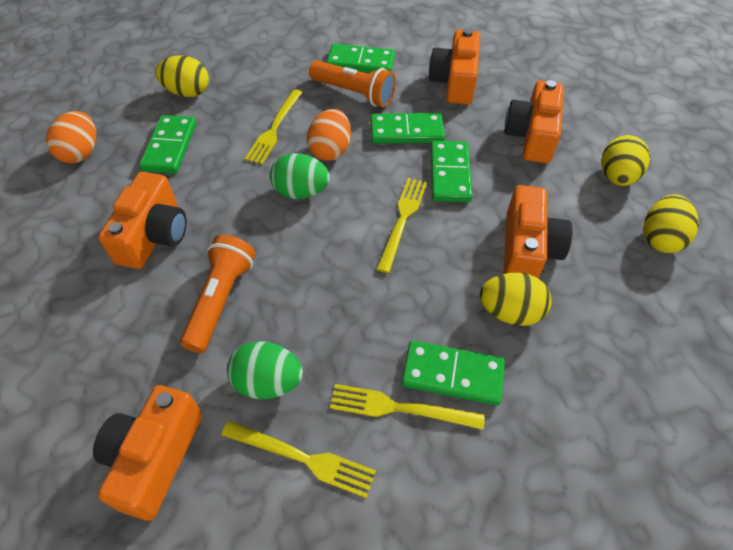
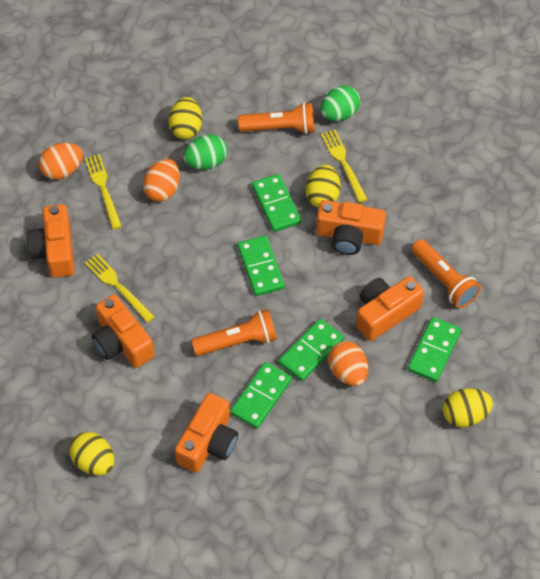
orange egg: 2 -> 3
orange flashlight: 2 -> 3
yellow fork: 4 -> 3

